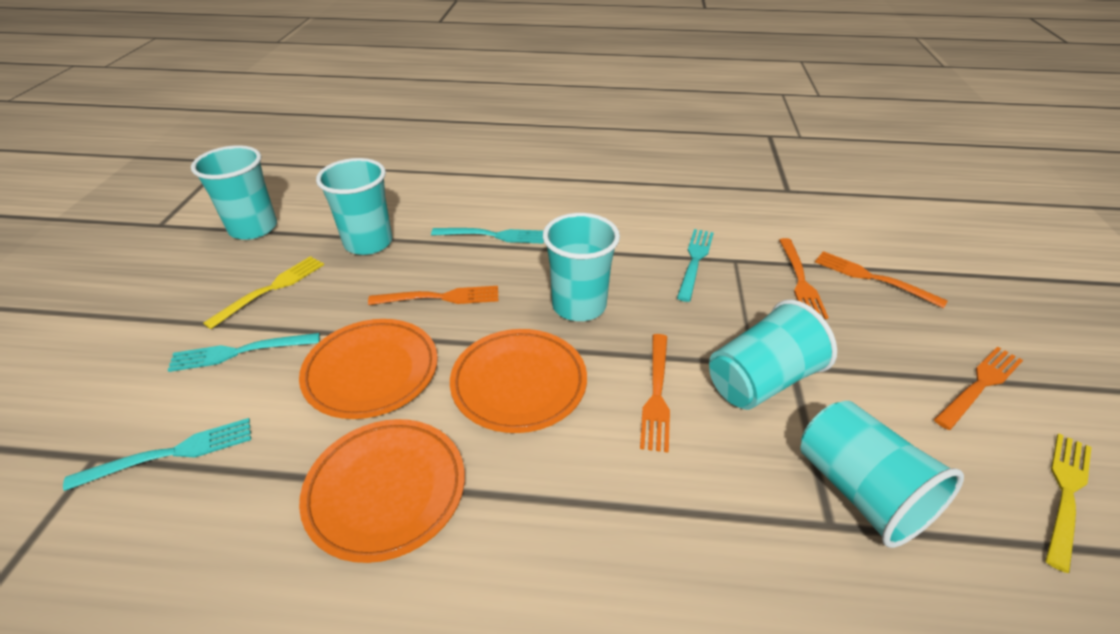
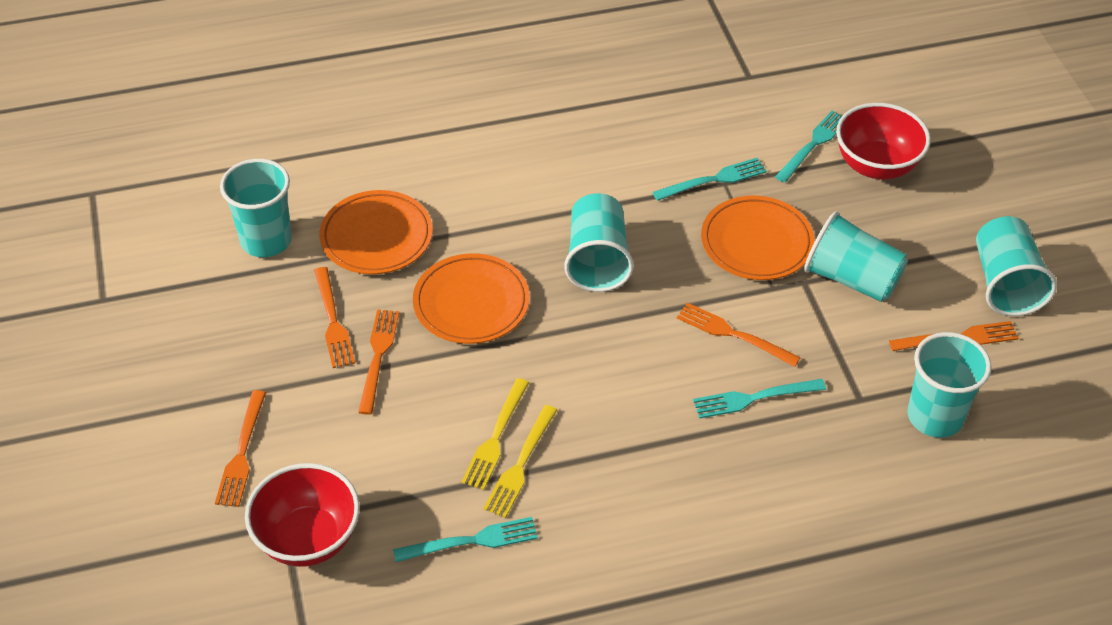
red bowl: 0 -> 2

